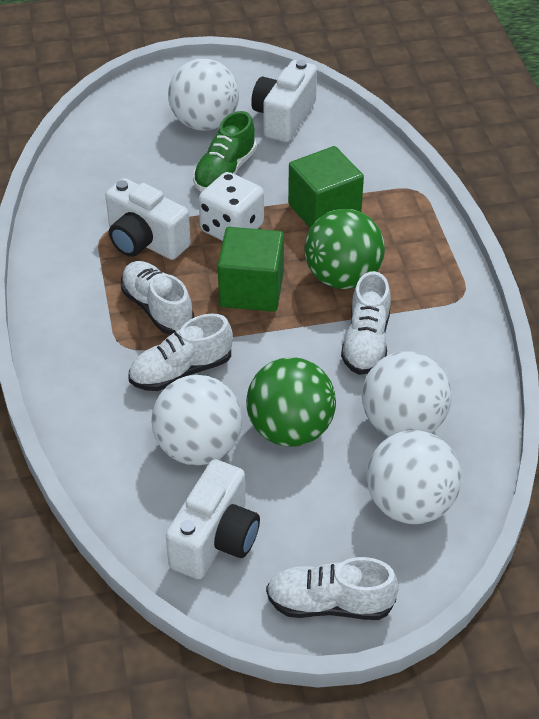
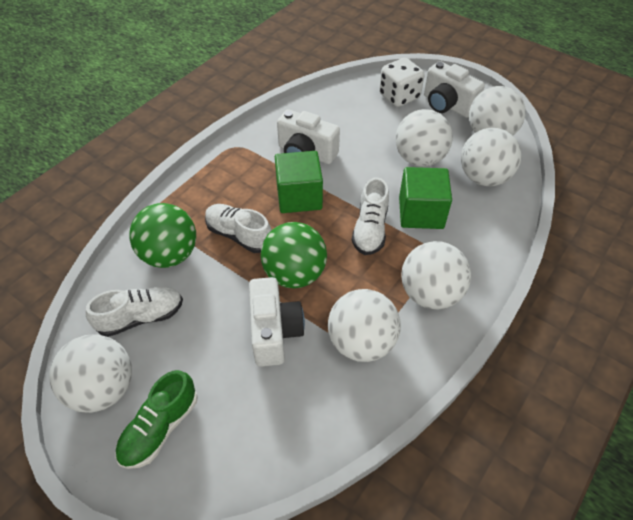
white ball: 4 -> 6
white shoe: 4 -> 3

